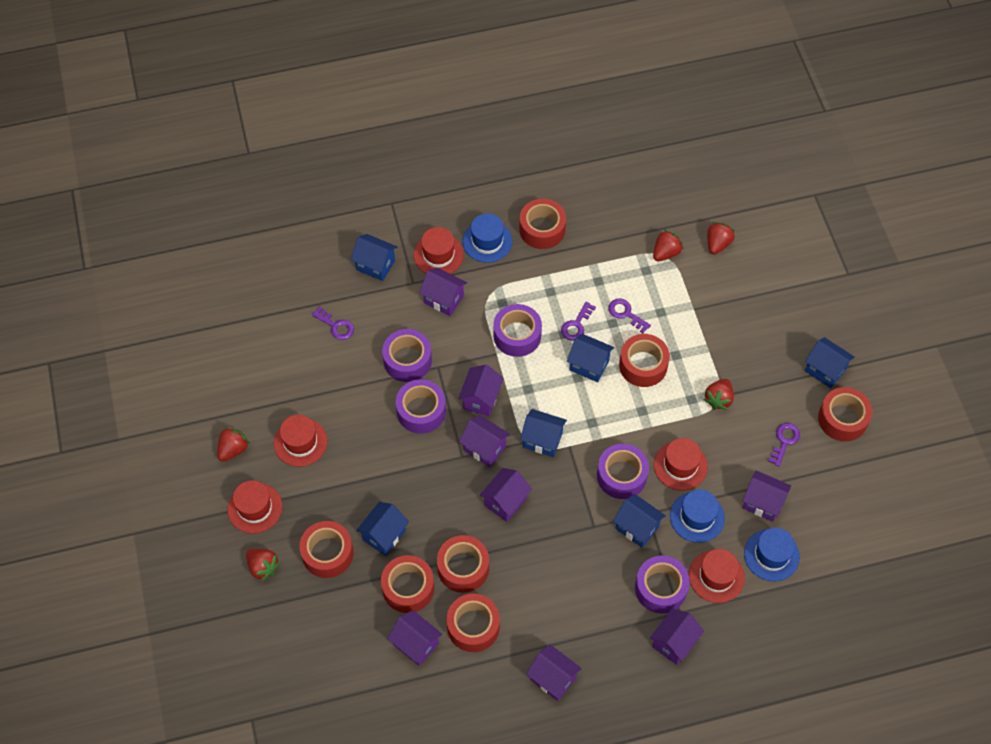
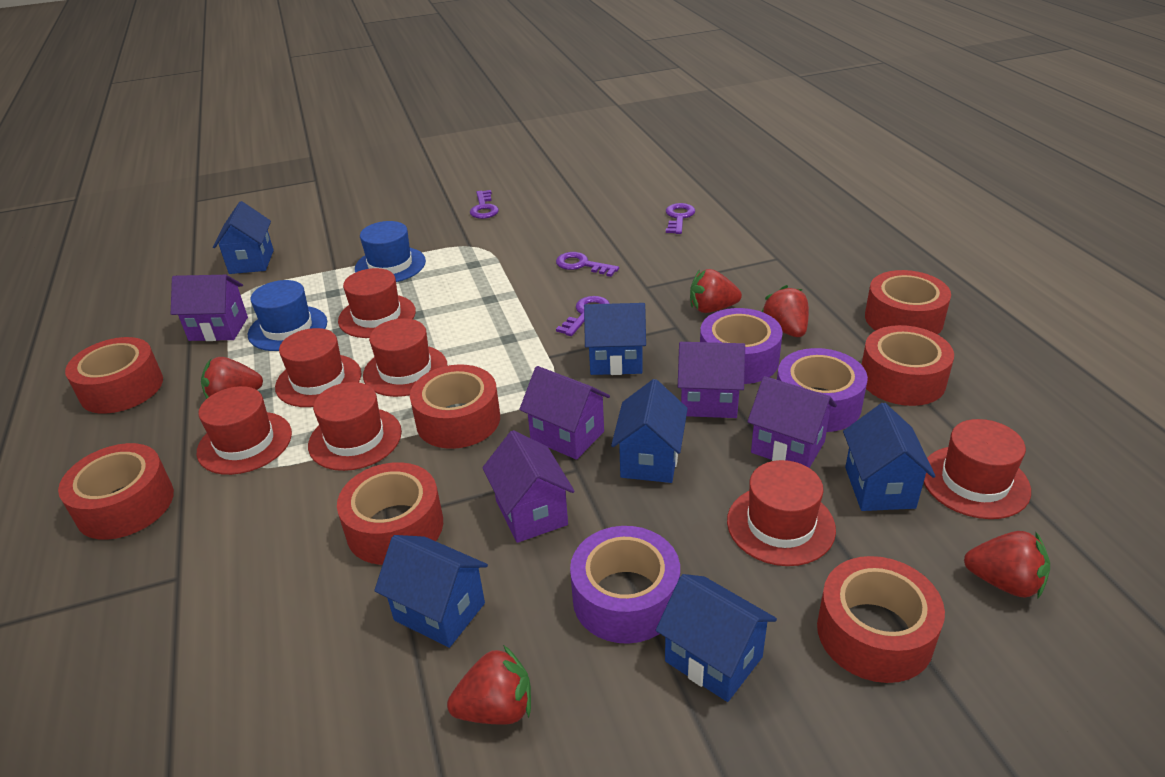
blue hat: 3 -> 2
purple house: 8 -> 5
purple tape: 5 -> 3
red hat: 5 -> 7

